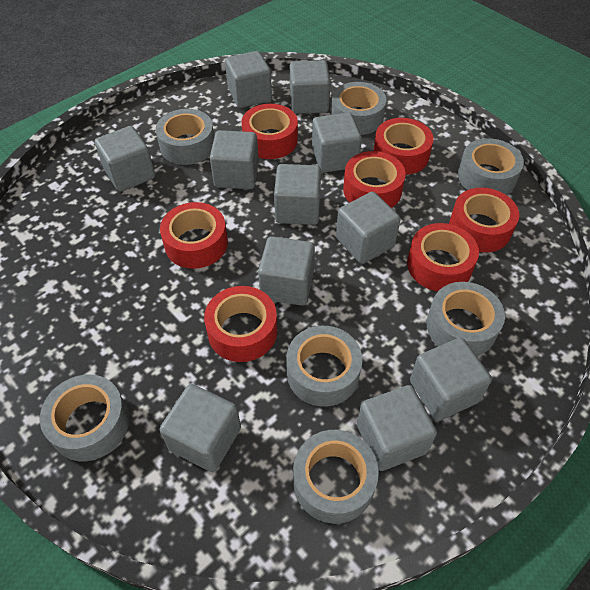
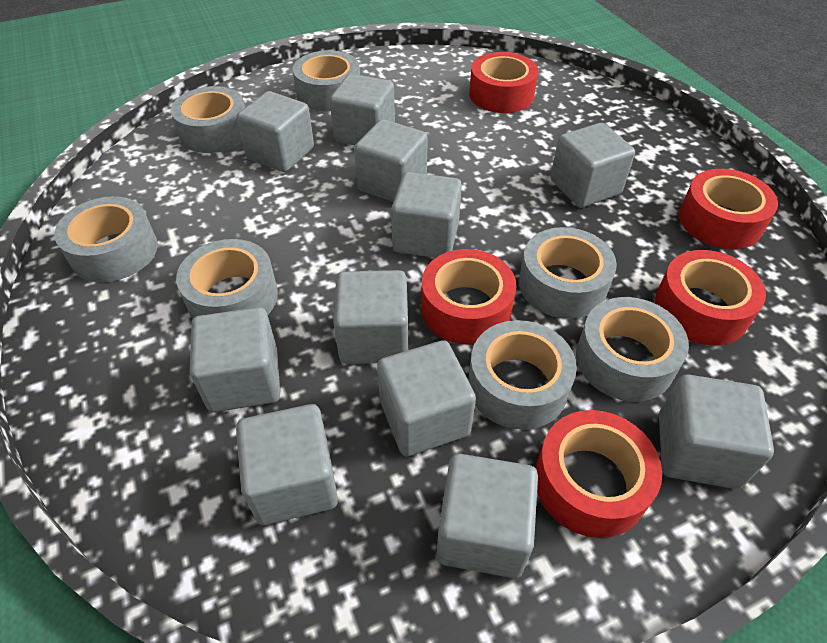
red tape: 7 -> 5

